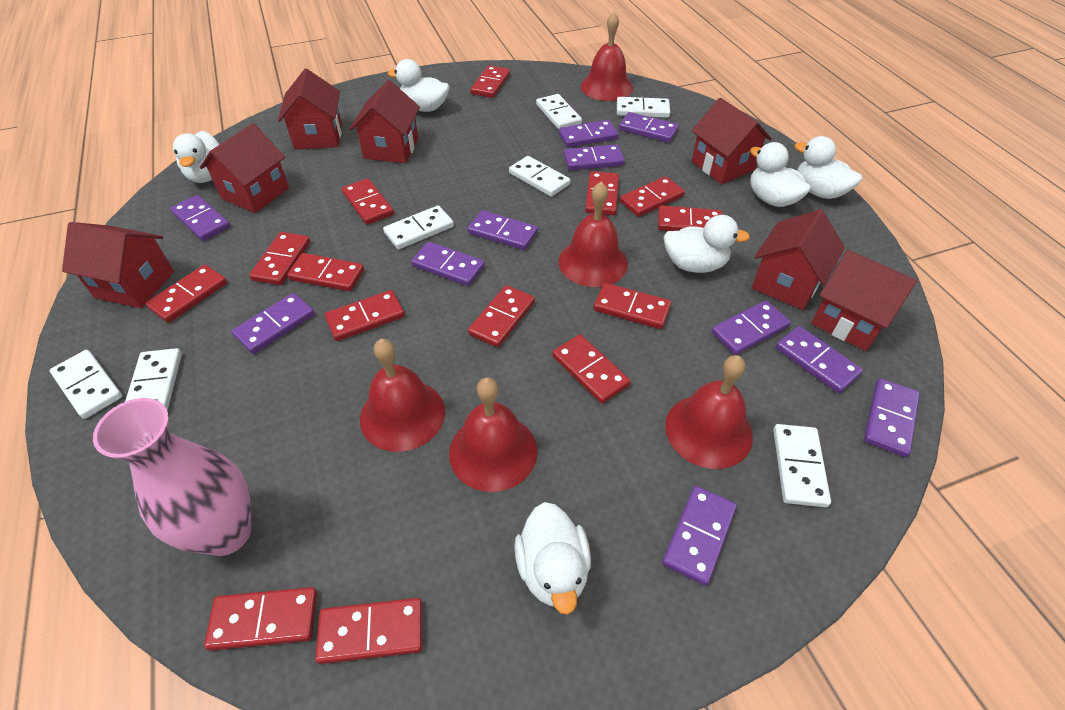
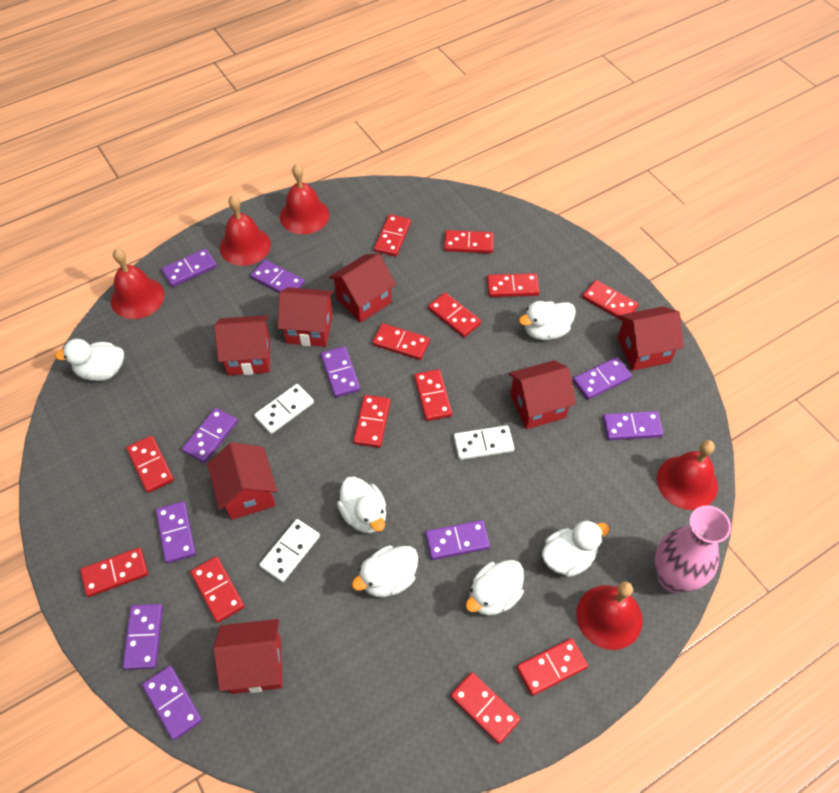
purple domino: 11 -> 10
red domino: 14 -> 13
white domino: 7 -> 3

